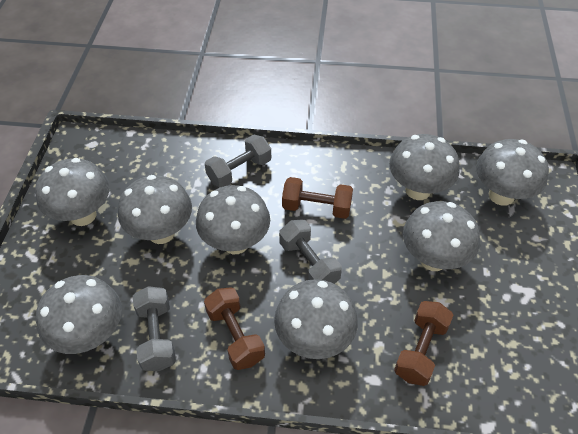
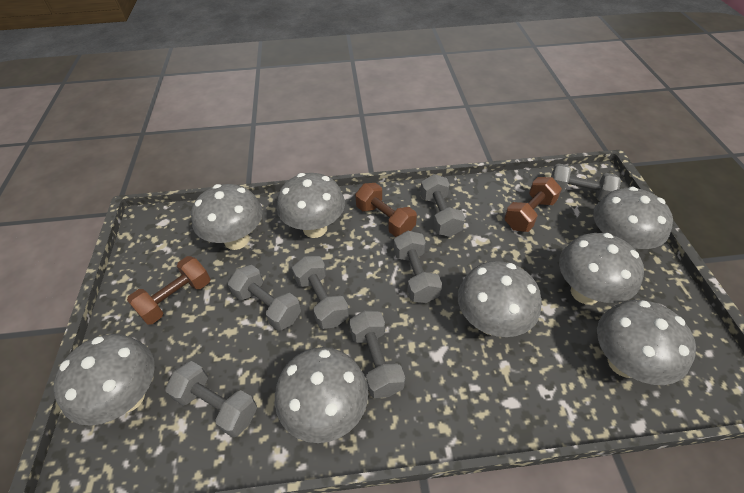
grey dumbbell: 3 -> 7

